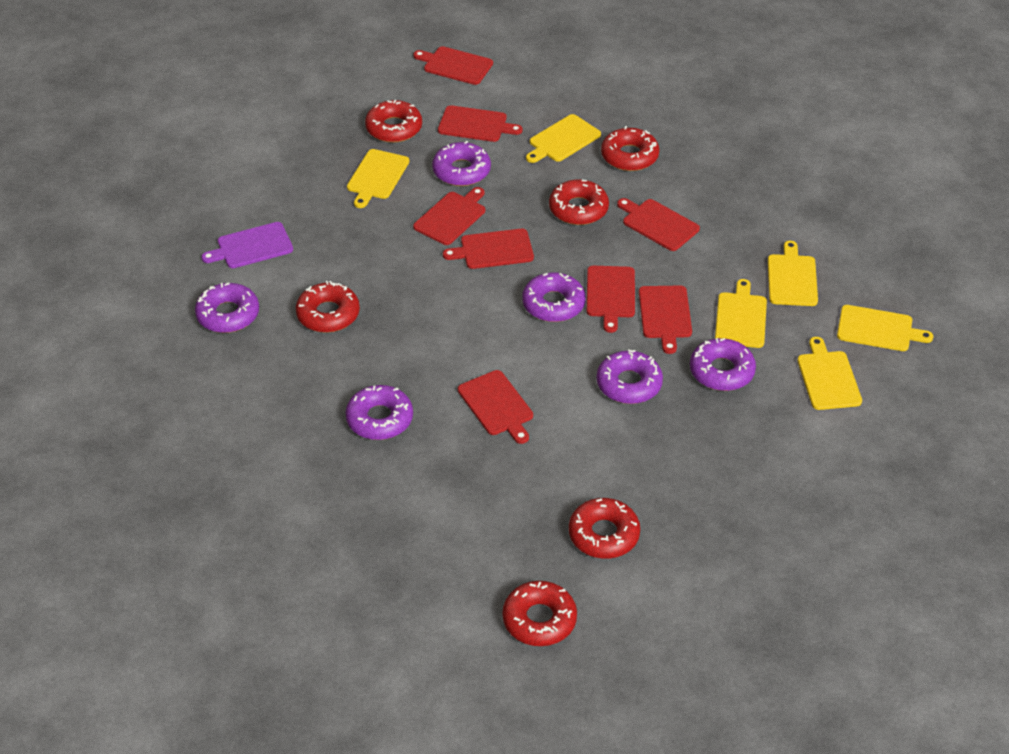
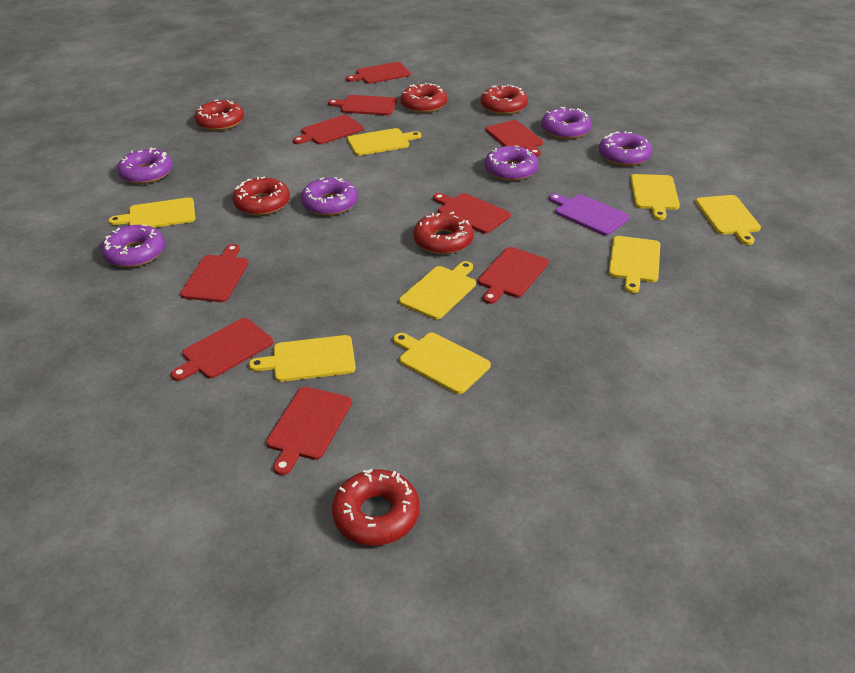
red cutting board: 8 -> 9
yellow cutting board: 6 -> 8

